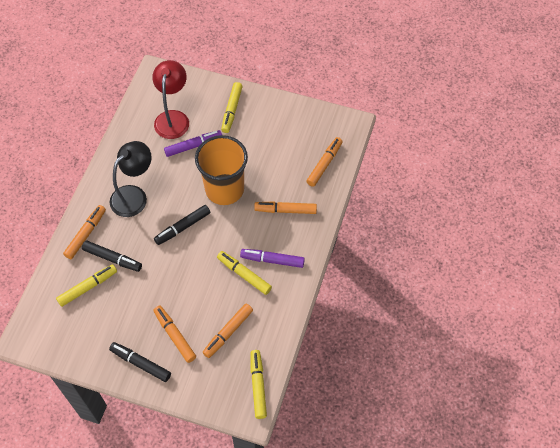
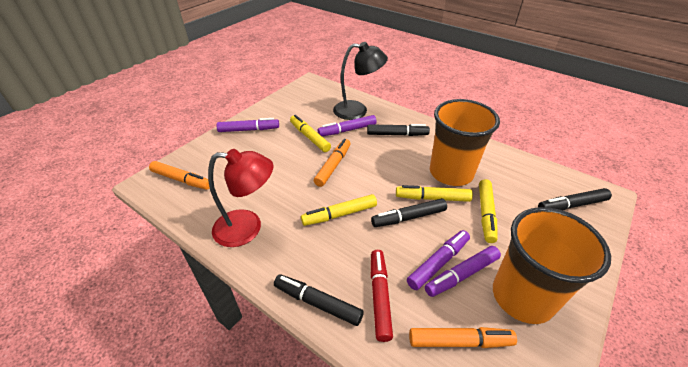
black marker: 3 -> 4
orange cup: 1 -> 2
orange marker: 5 -> 3
purple marker: 2 -> 4
red marker: 0 -> 1

